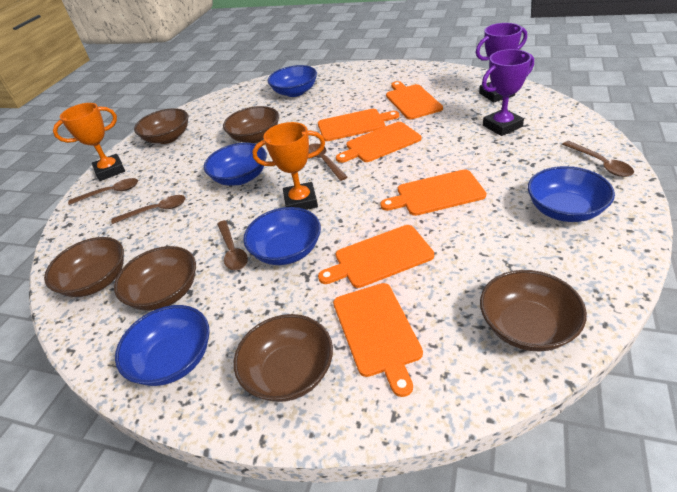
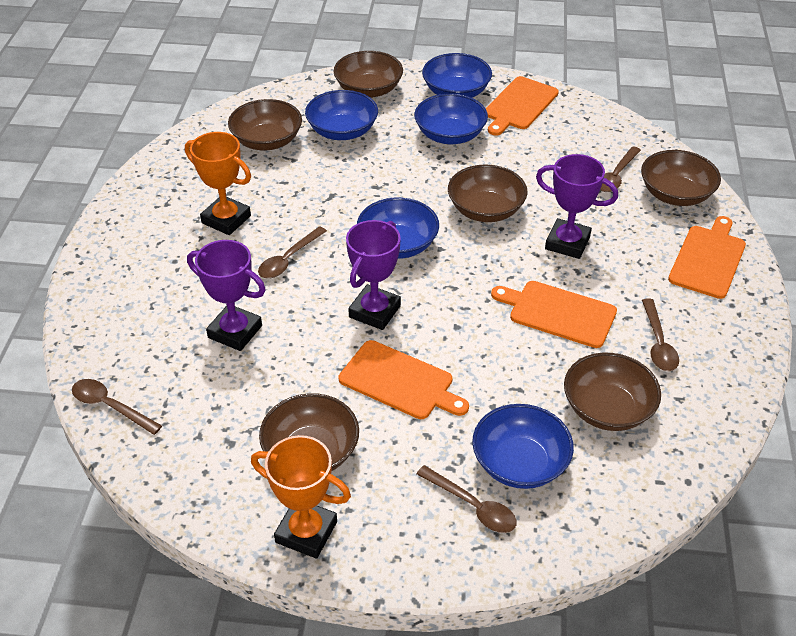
orange cutting board: 6 -> 4
purple trophy: 2 -> 3

